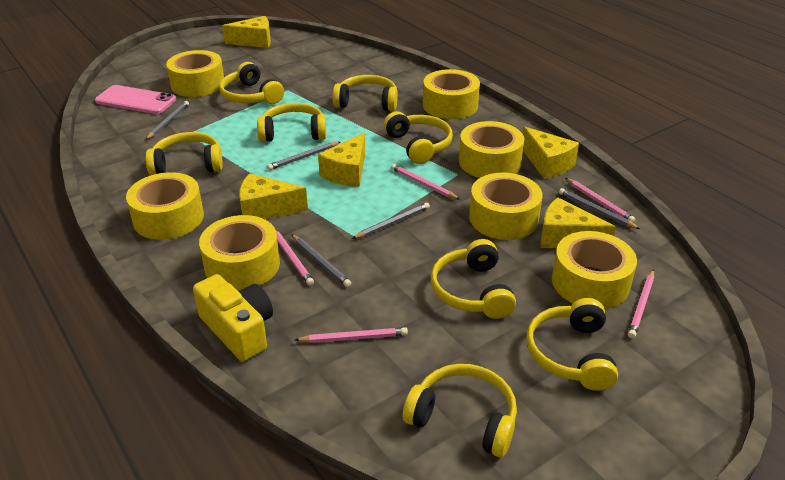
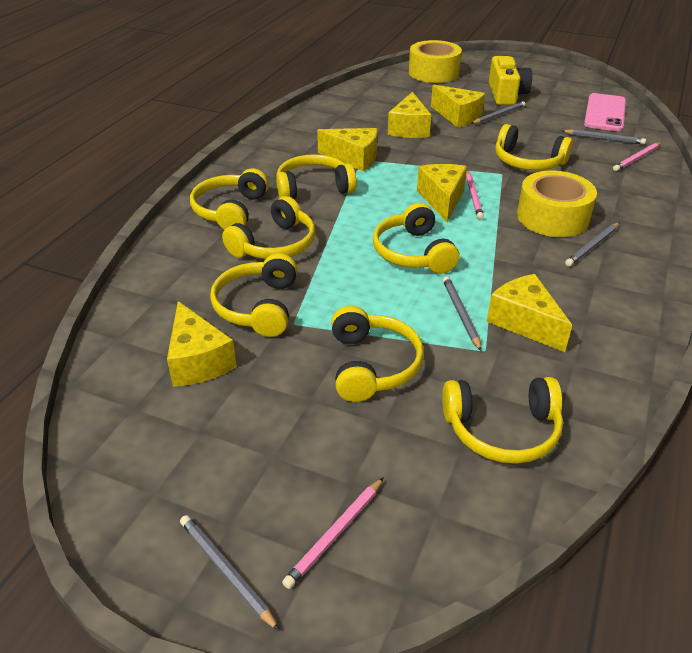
pink pencil: 5 -> 3
yellow cheese: 5 -> 6
yellow tape: 7 -> 2

